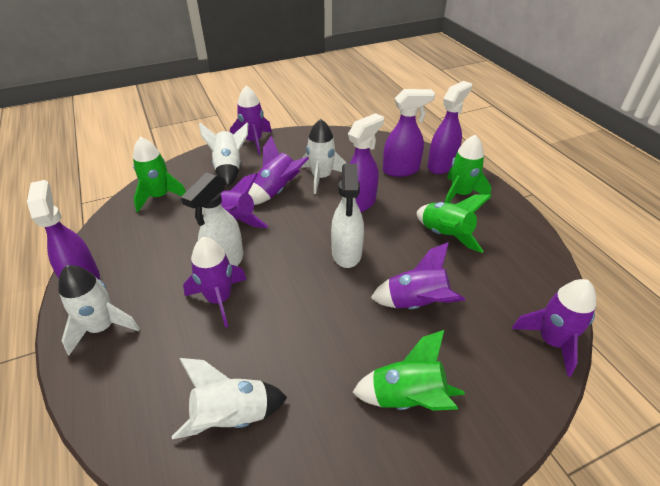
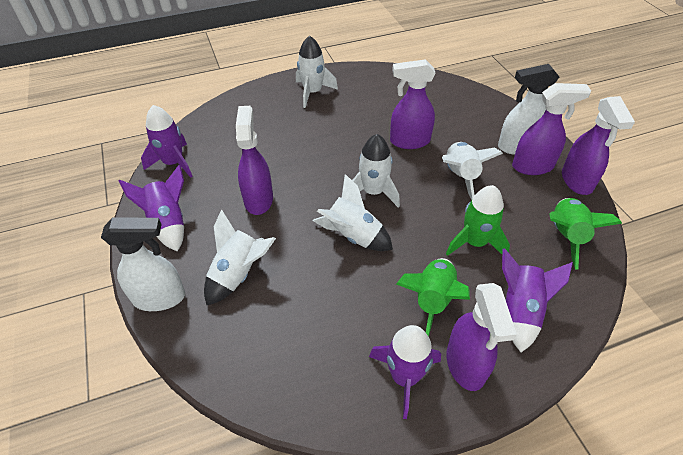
green rocket: 4 -> 3
purple rocket: 6 -> 4
purple spray bottle: 4 -> 5
white rocket: 4 -> 5

